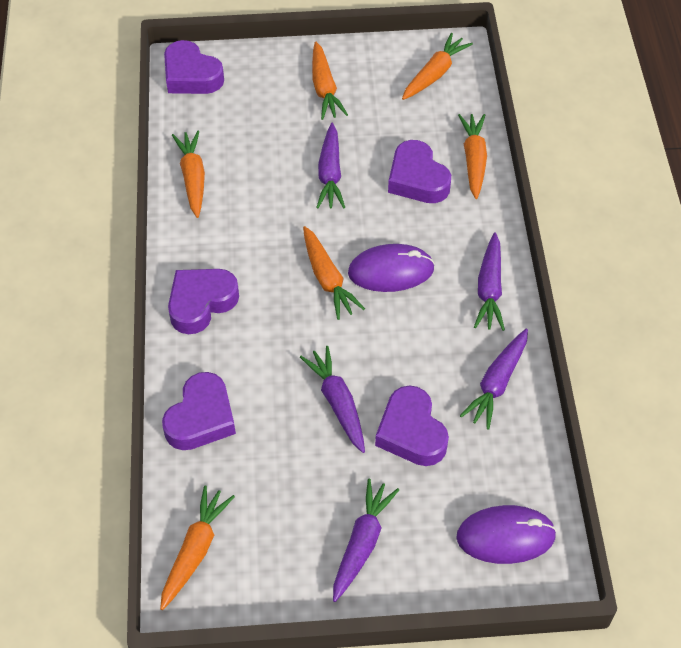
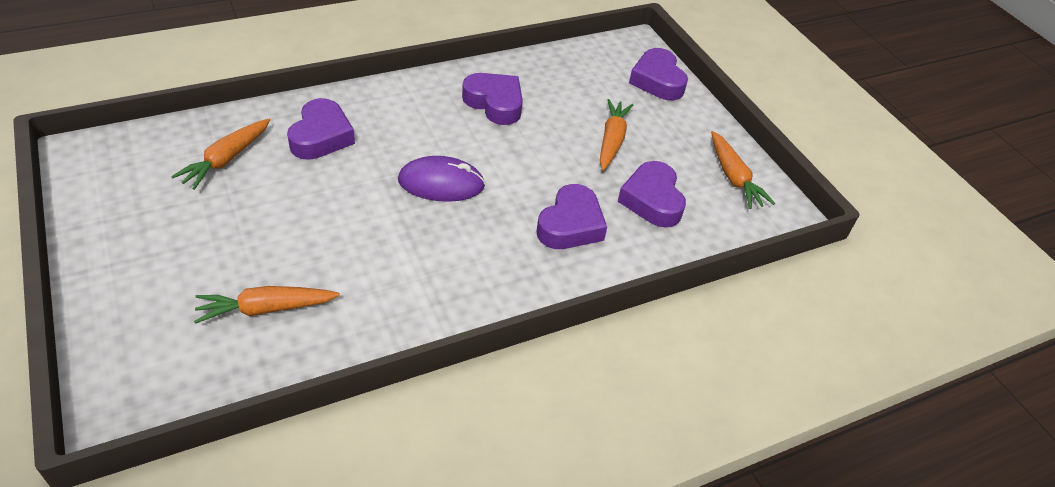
orange carrot: 6 -> 4
purple carrot: 5 -> 0
purple mouse: 2 -> 1

